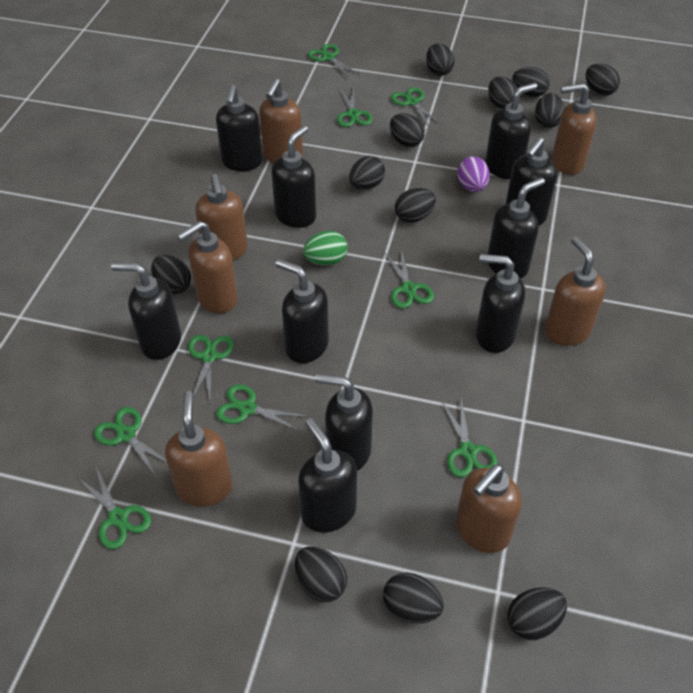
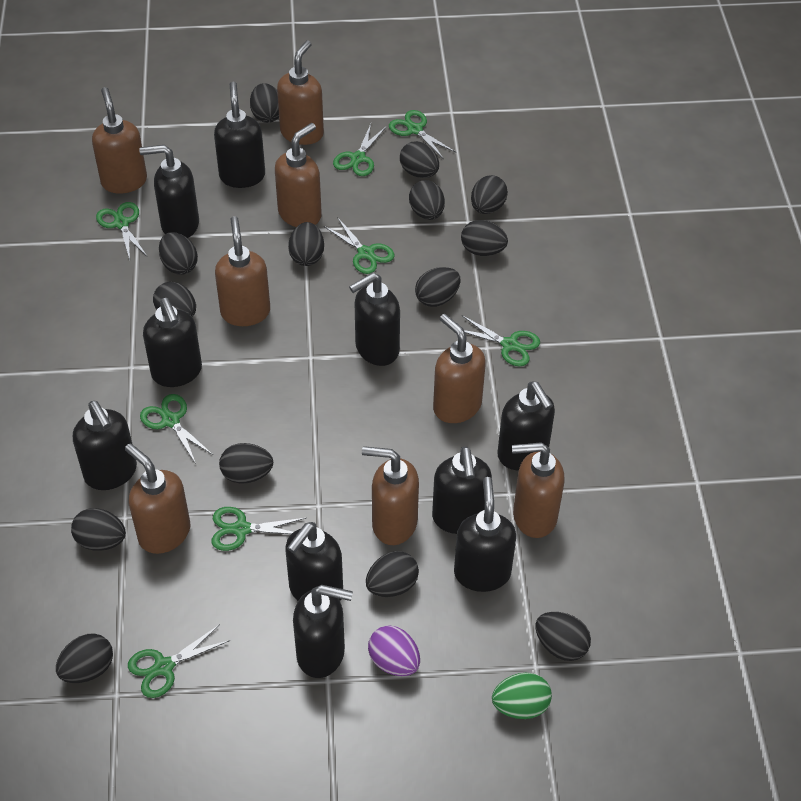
black egg: 12 -> 14
brown soap dispenser: 7 -> 8
green scissors: 9 -> 8

